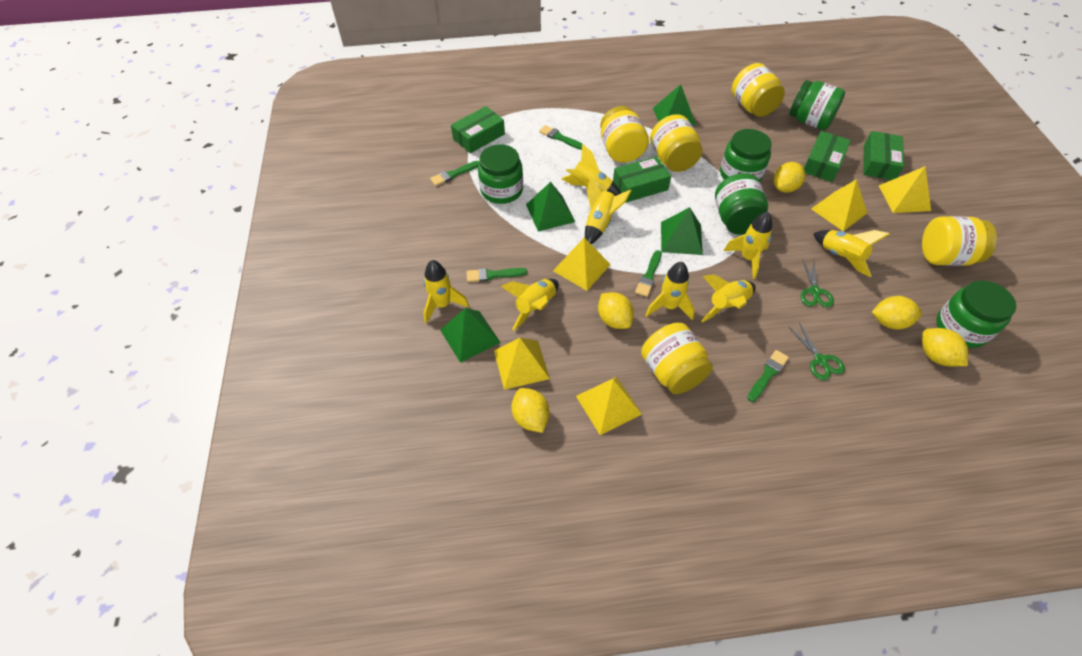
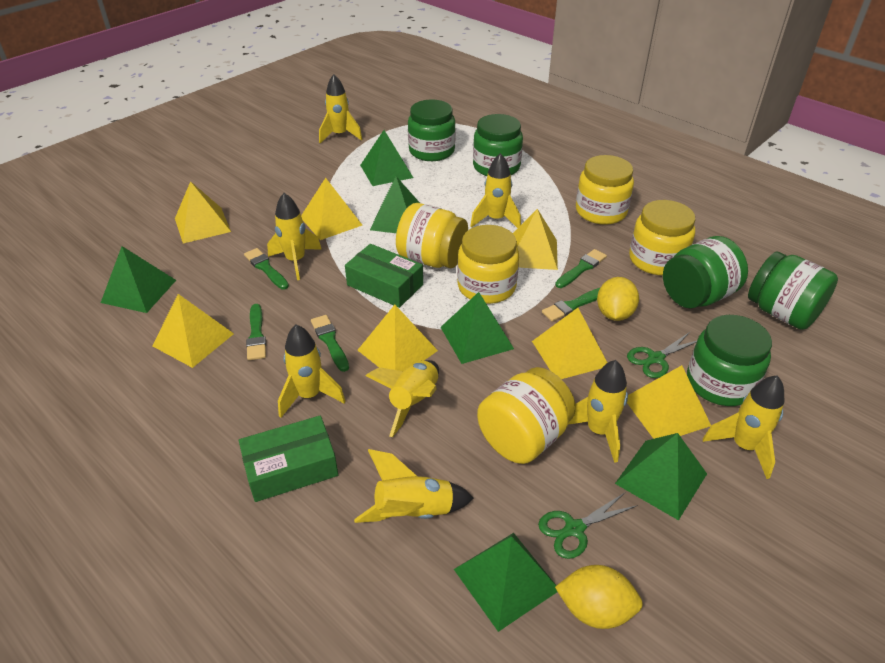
green box: 4 -> 2
green pyramid: 4 -> 6
yellow lemon: 5 -> 2
yellow pyramid: 5 -> 7

